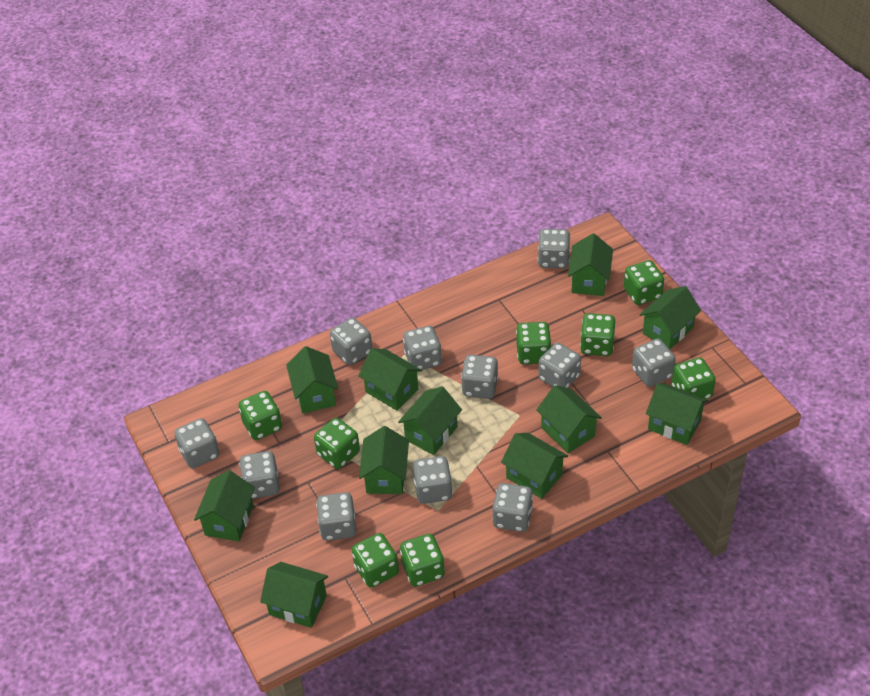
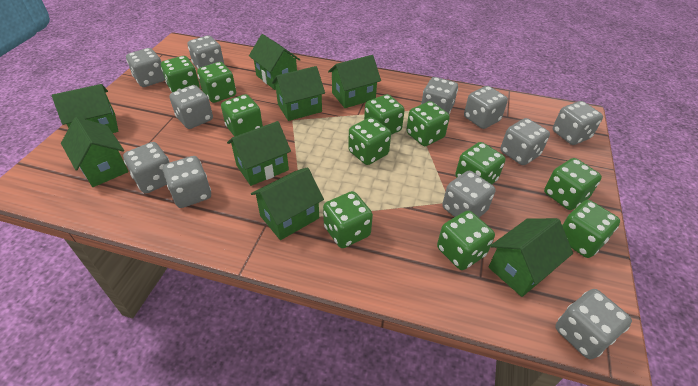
green dice: 8 -> 11
green house: 11 -> 8

